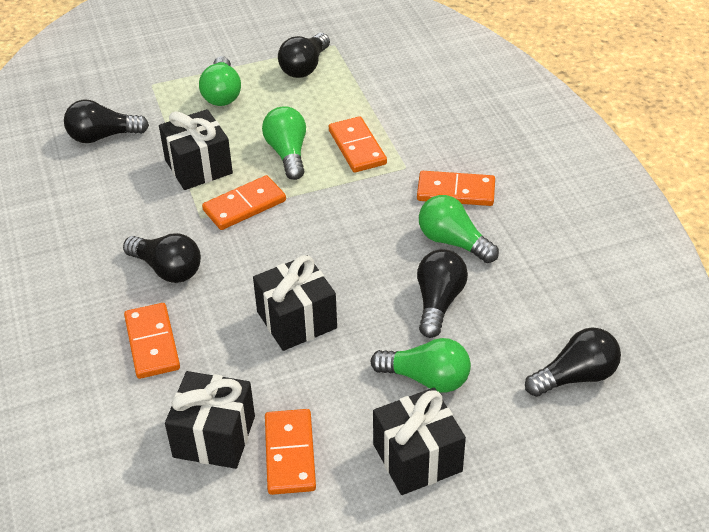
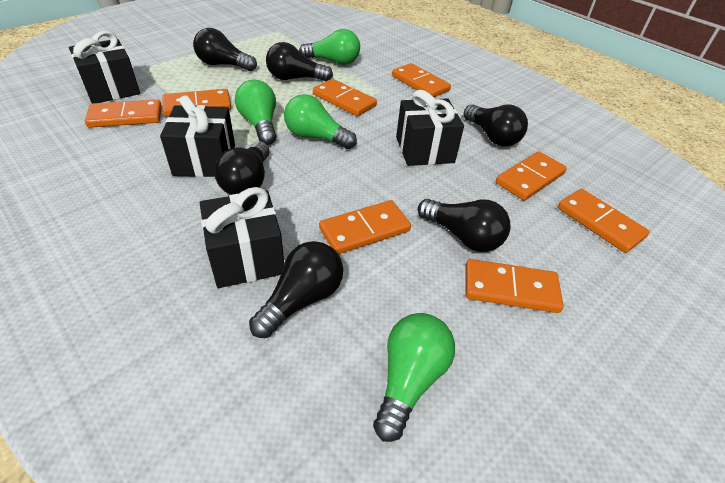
black light bulb: 5 -> 6
orange domino: 5 -> 8

